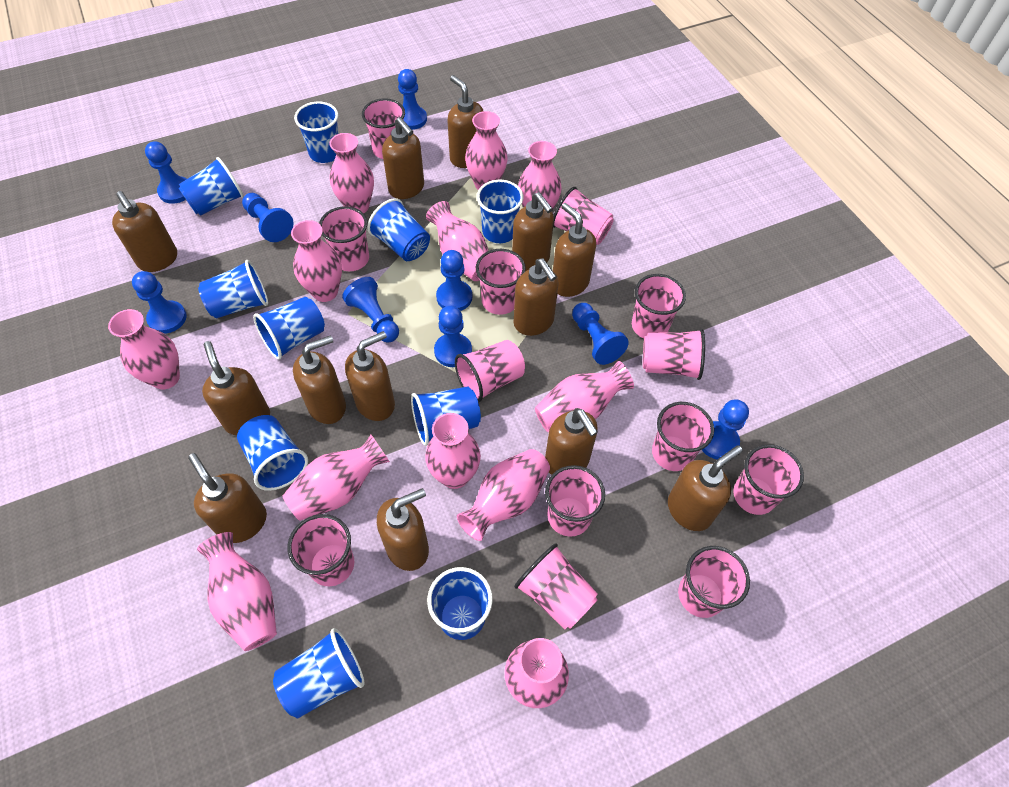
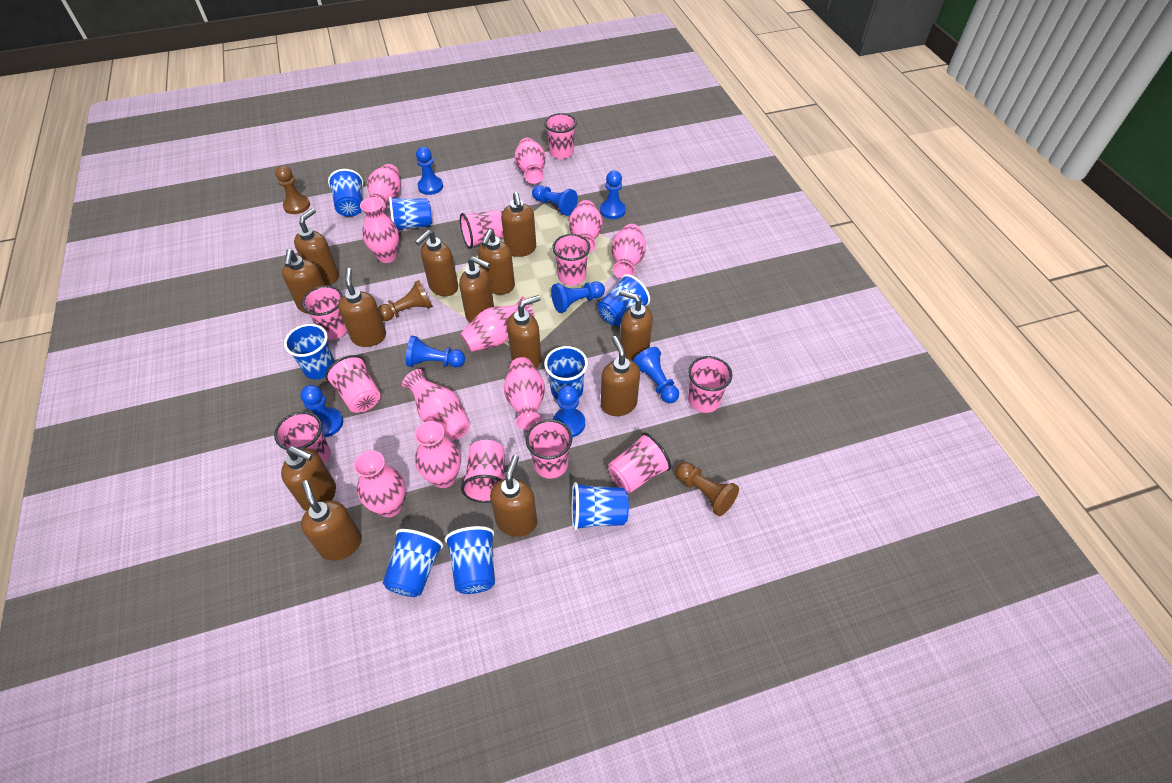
blue cup: 10 -> 8
blue pawn: 9 -> 8
brown pawn: 0 -> 3
pink cup: 13 -> 10
pink vase: 12 -> 10

